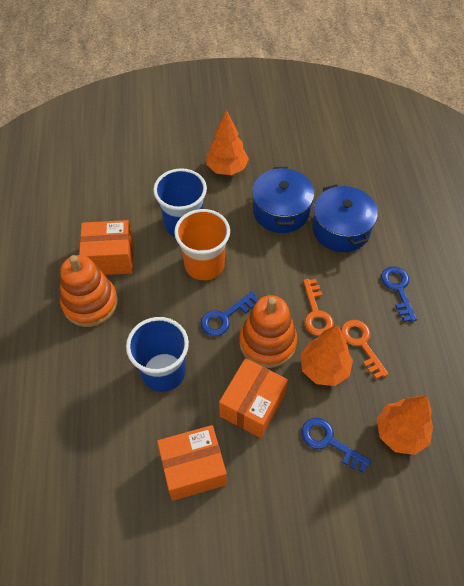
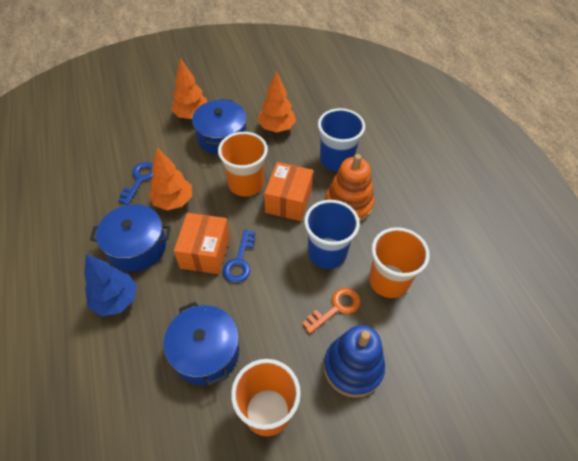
blue key: 3 -> 2
blue pot: 2 -> 3
blue stacking toy: 0 -> 1
blue tree: 0 -> 1
orange box: 3 -> 2
orange cup: 1 -> 3
orange key: 2 -> 1
orange stacking toy: 2 -> 1

